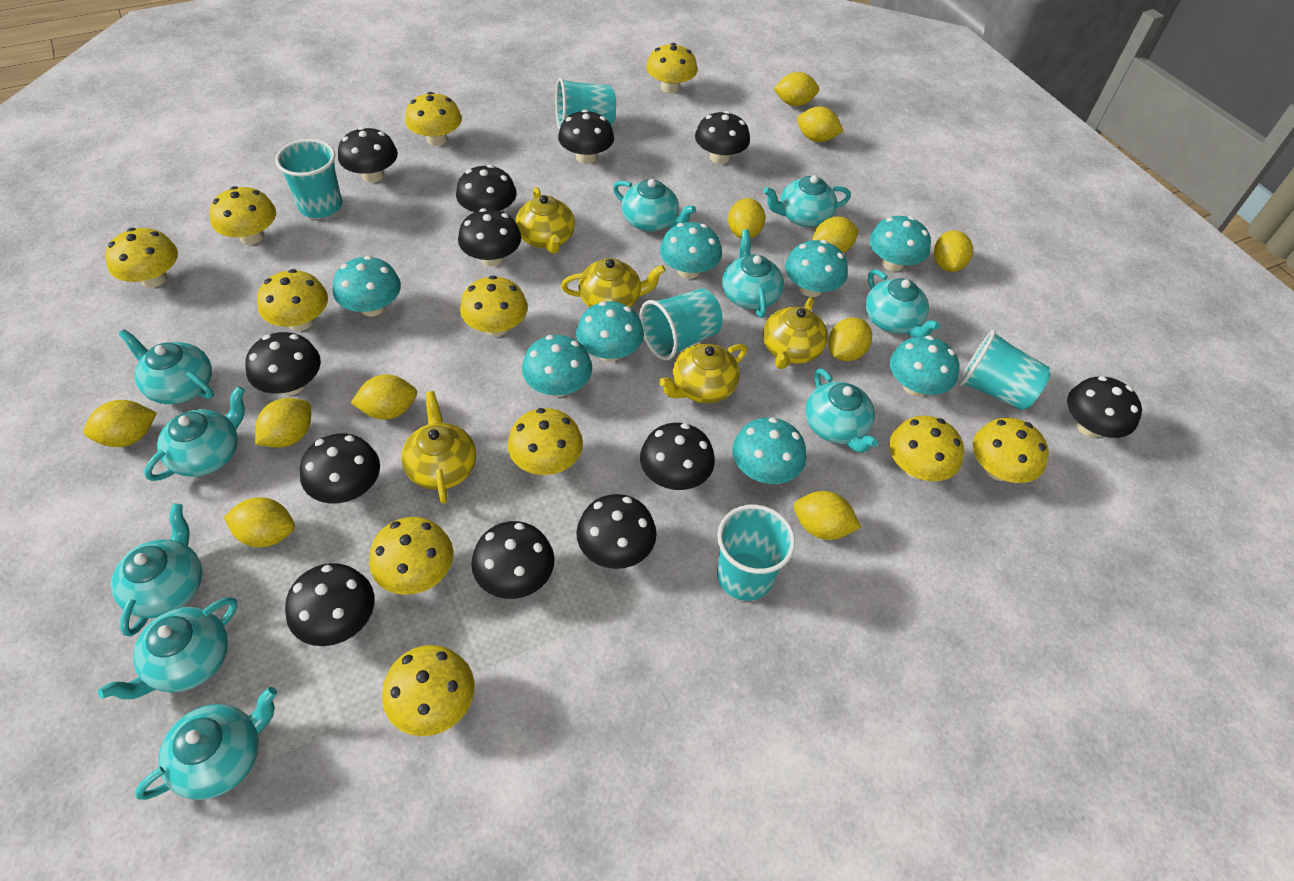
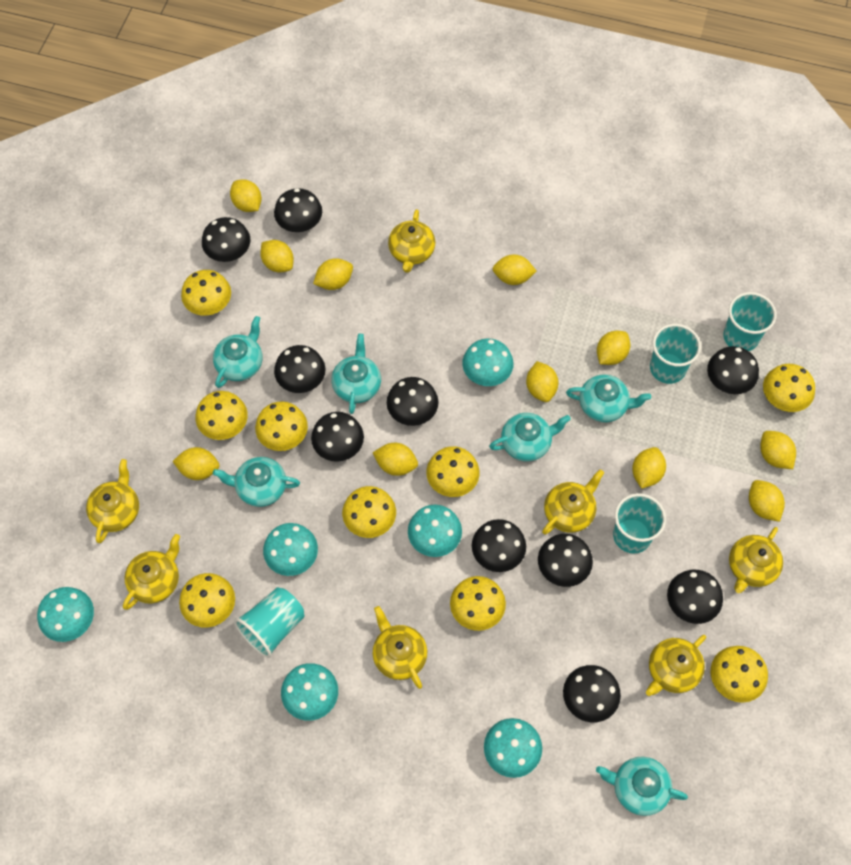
black mushroom: 12 -> 10
turquoise cup: 5 -> 4
turquoise mushroom: 8 -> 6
turquoise teapot: 10 -> 6
yellow mushroom: 11 -> 9
yellow teapot: 5 -> 7

